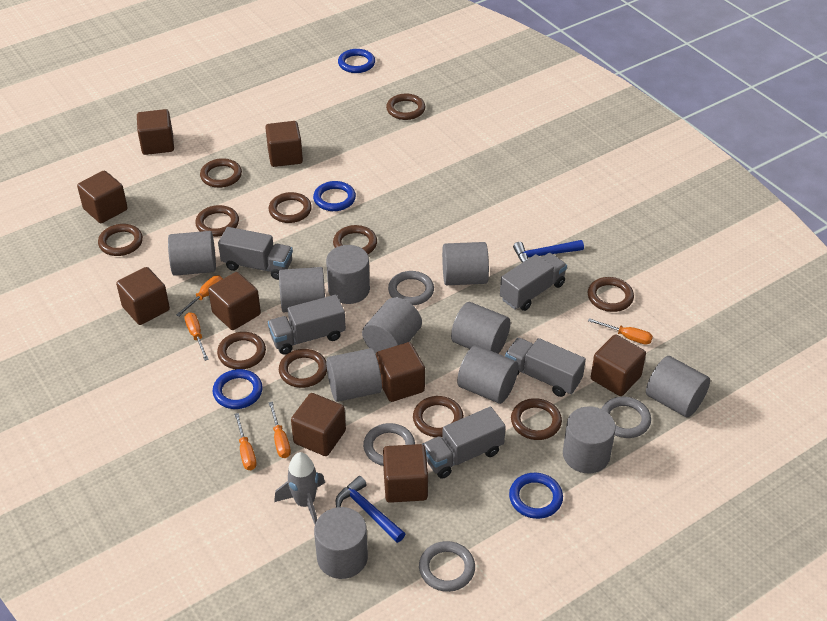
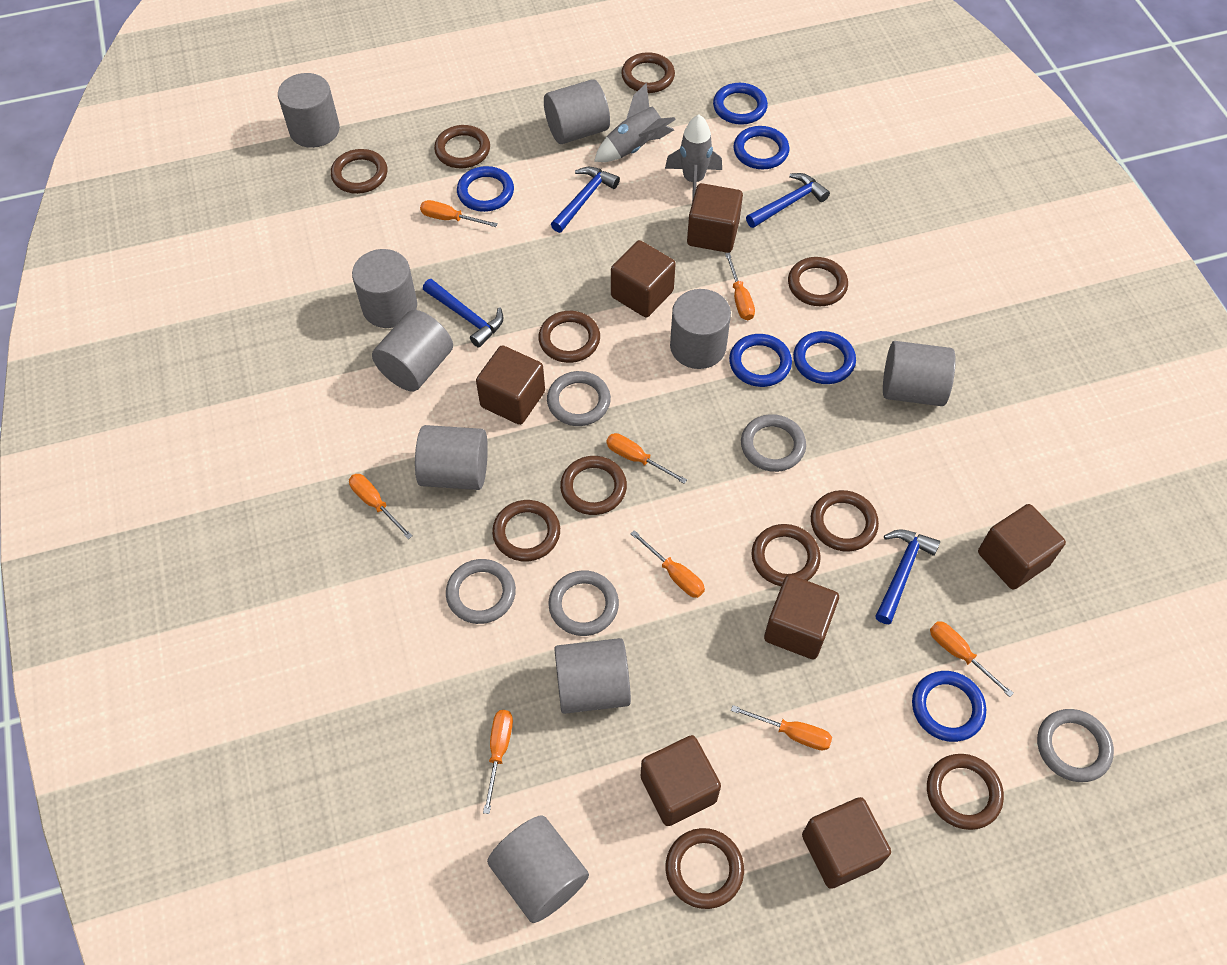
blue hammer: 2 -> 4
blue ring: 4 -> 6
brown cube: 9 -> 7
grey cylinder: 11 -> 9
grey ring: 4 -> 5
grey rocket: 1 -> 2
grey truck: 5 -> 0
orange screwdriver: 5 -> 8

